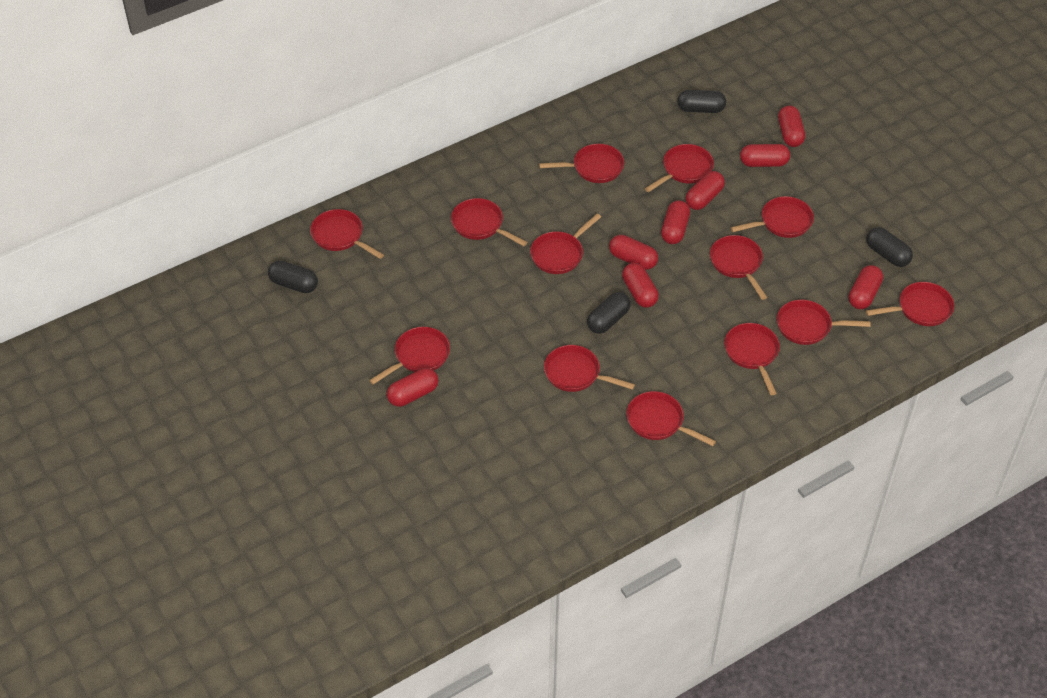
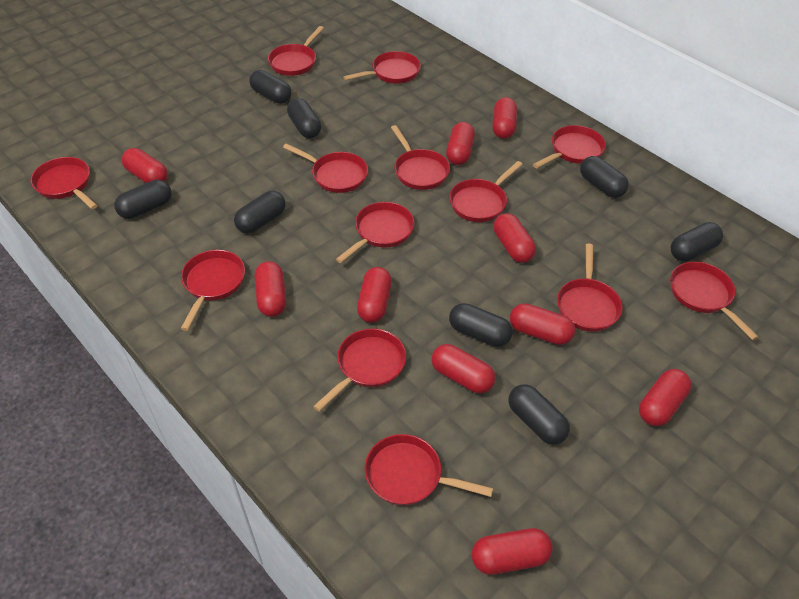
black capsule: 4 -> 8
red capsule: 8 -> 10

